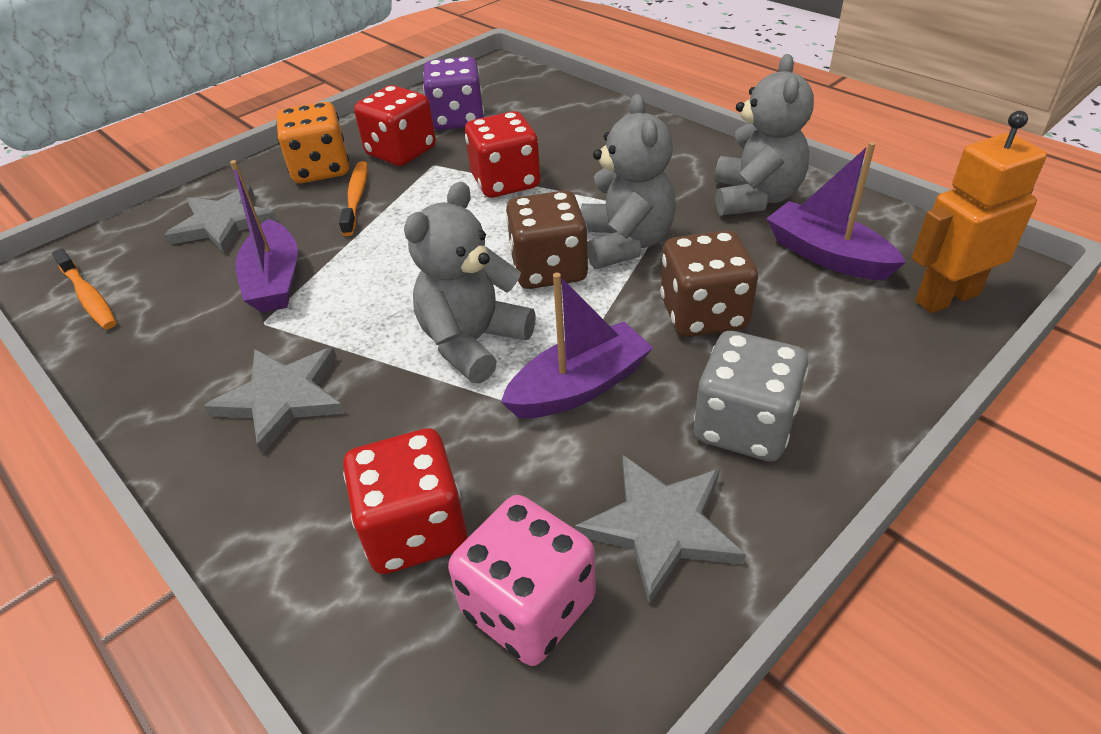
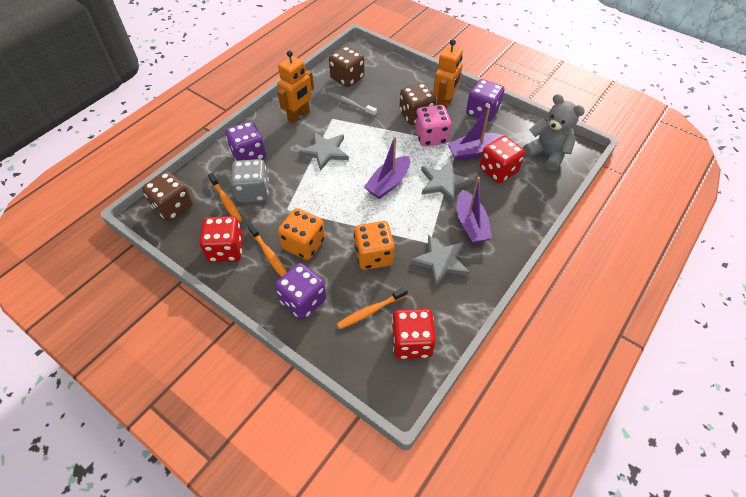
brown dice: 2 -> 3
grey teddy bear: 3 -> 1
grey toothbrush: 0 -> 1
orange dice: 1 -> 2
orange robot: 1 -> 2
orange toothbrush: 2 -> 3
purple dice: 1 -> 3

